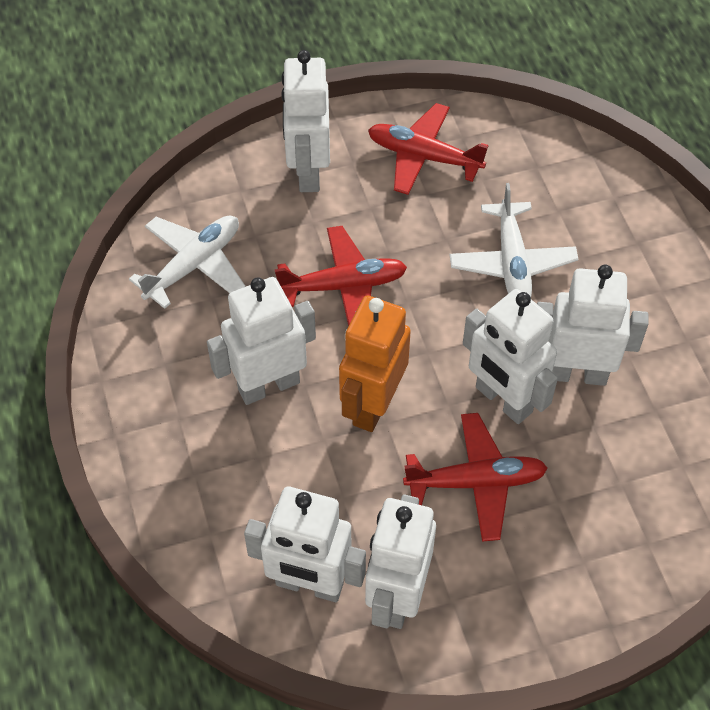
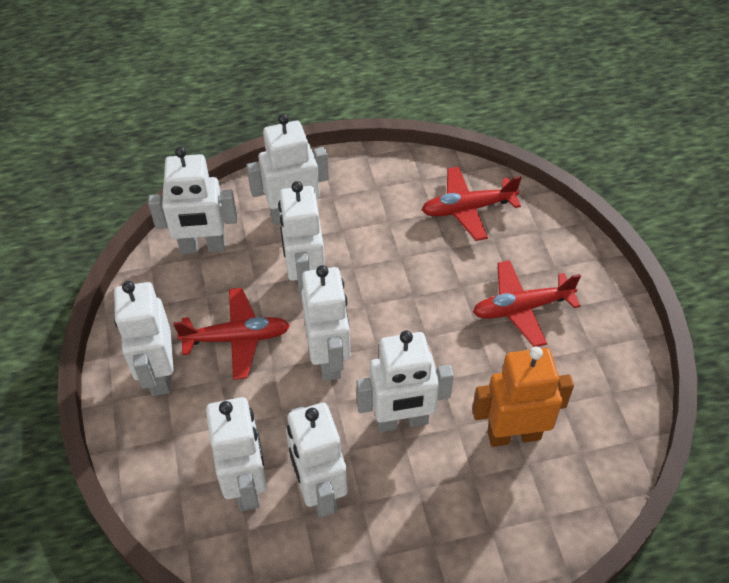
white plane: 2 -> 0
white robot: 6 -> 8

